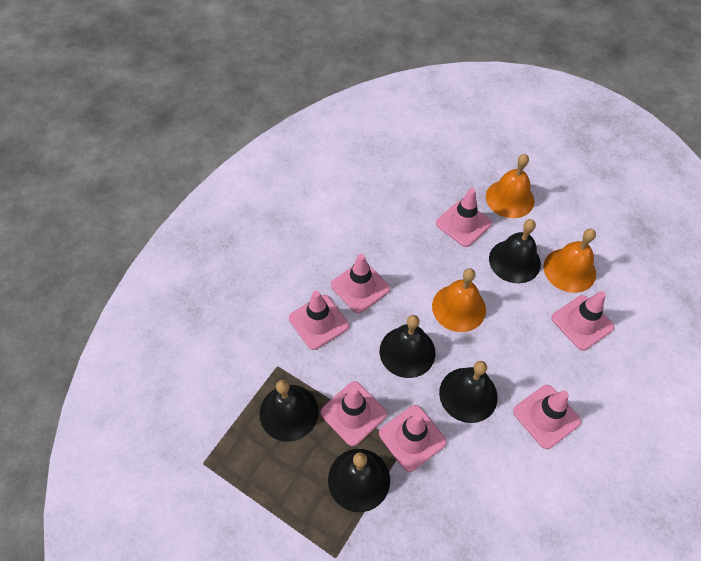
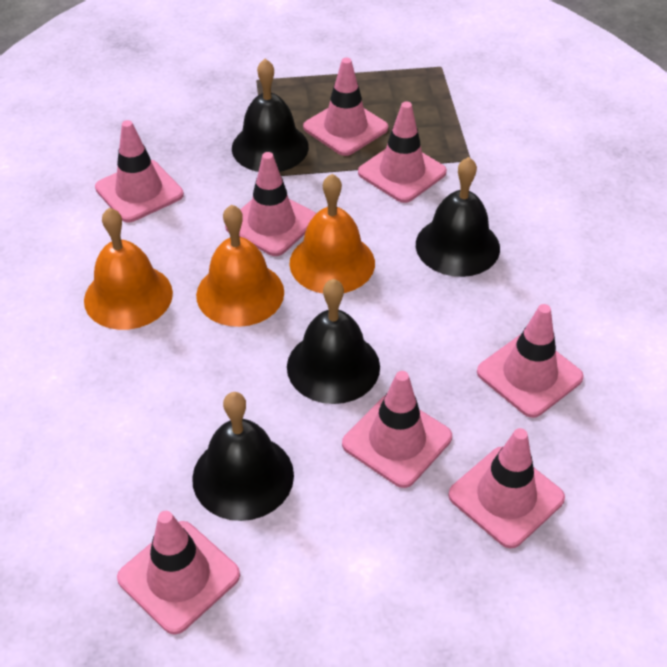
black bell: 5 -> 4
pink traffic cone: 7 -> 8

